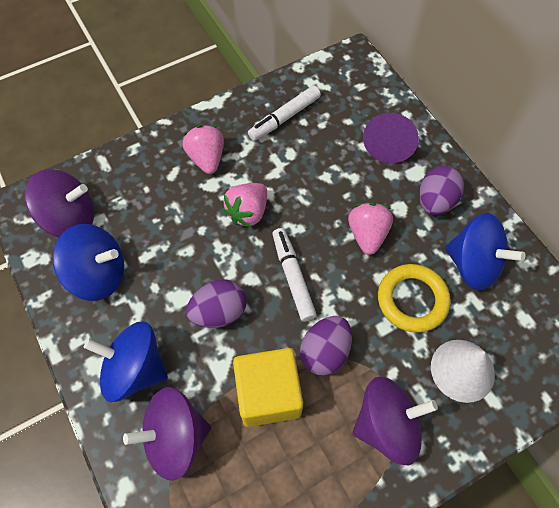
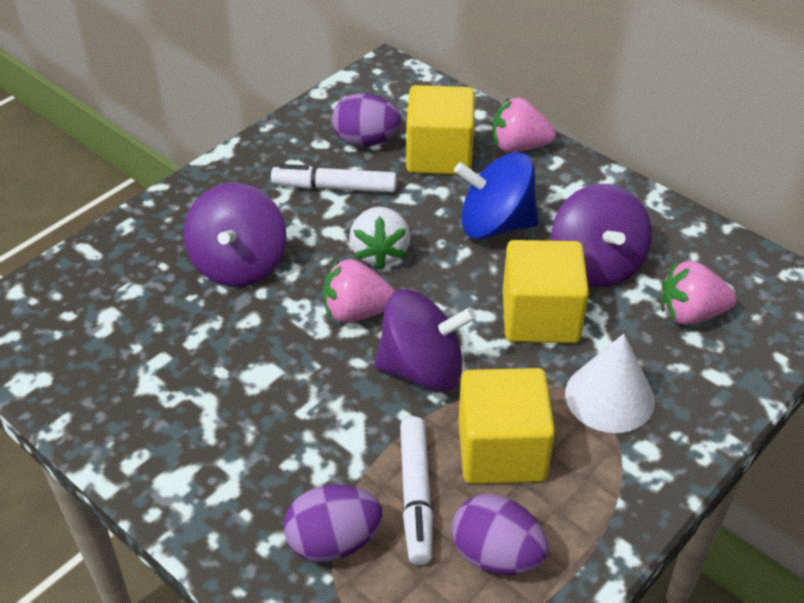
blue spinning top: 3 -> 1
purple cone: 1 -> 0
white strawberry: 0 -> 1
yellow cube: 1 -> 3
yellow ring: 1 -> 0

